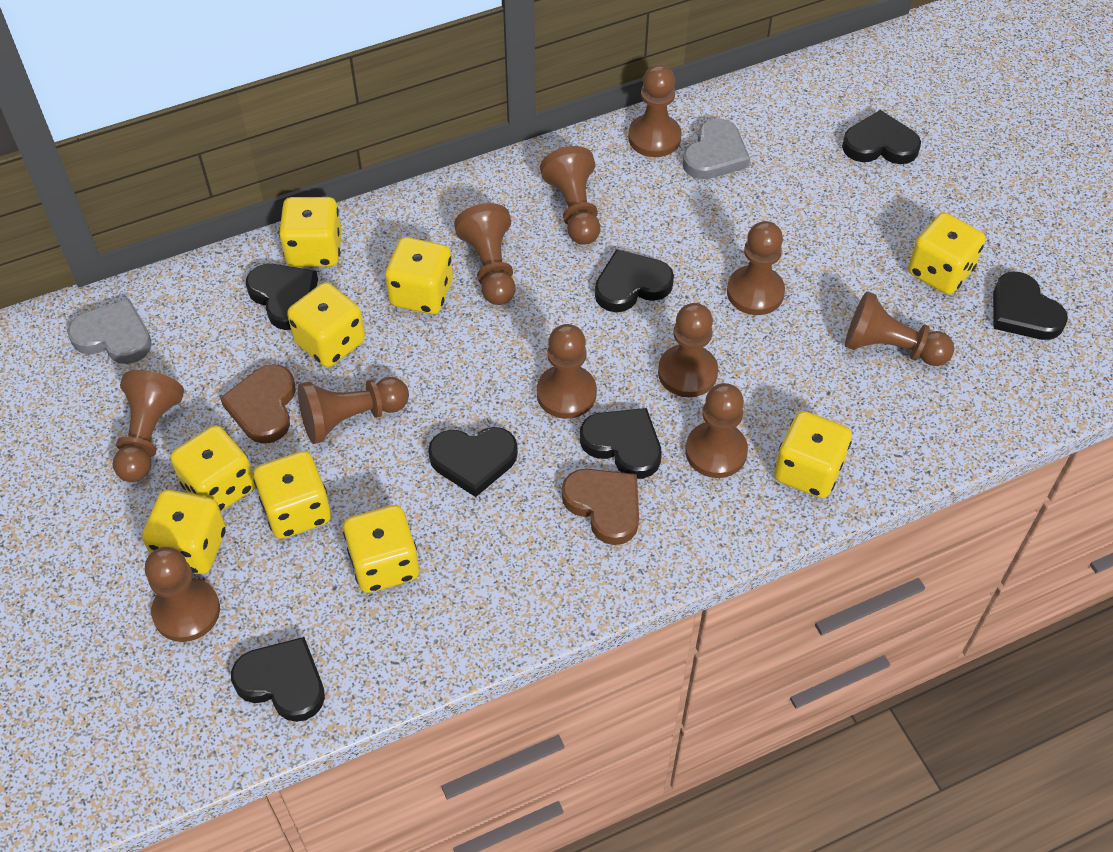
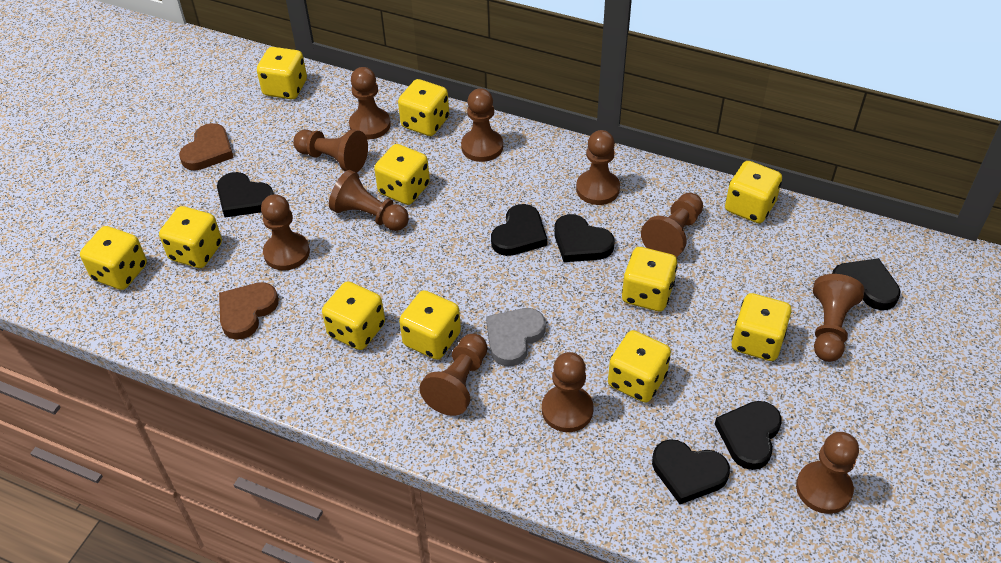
black heart: 7 -> 6
grey heart: 2 -> 1
yellow dice: 9 -> 11

